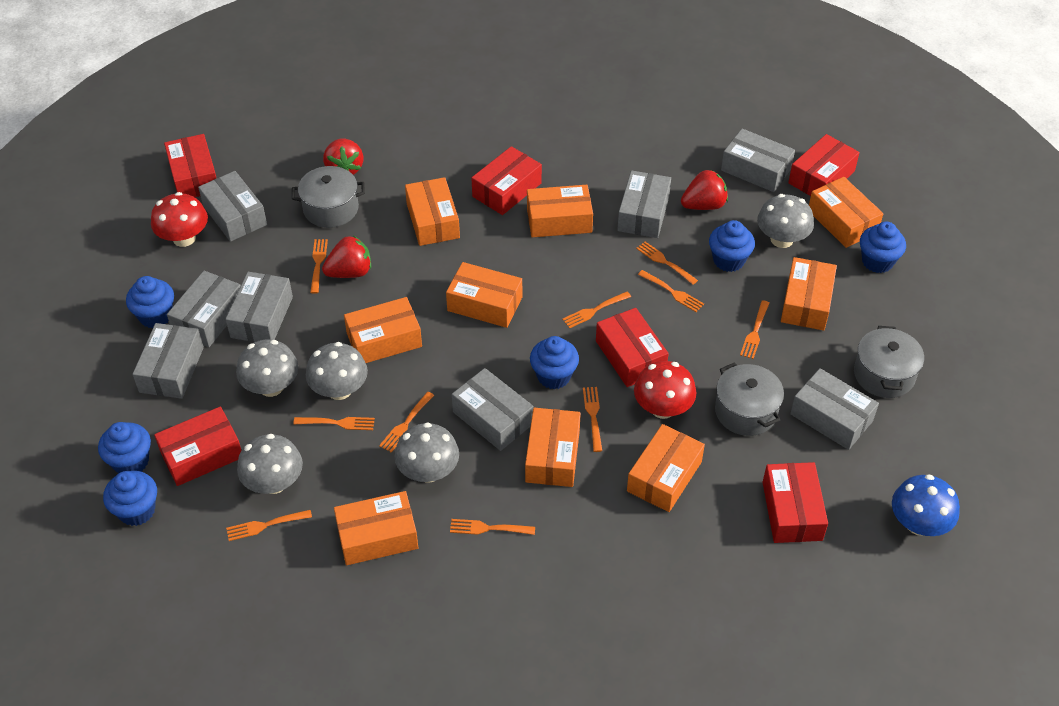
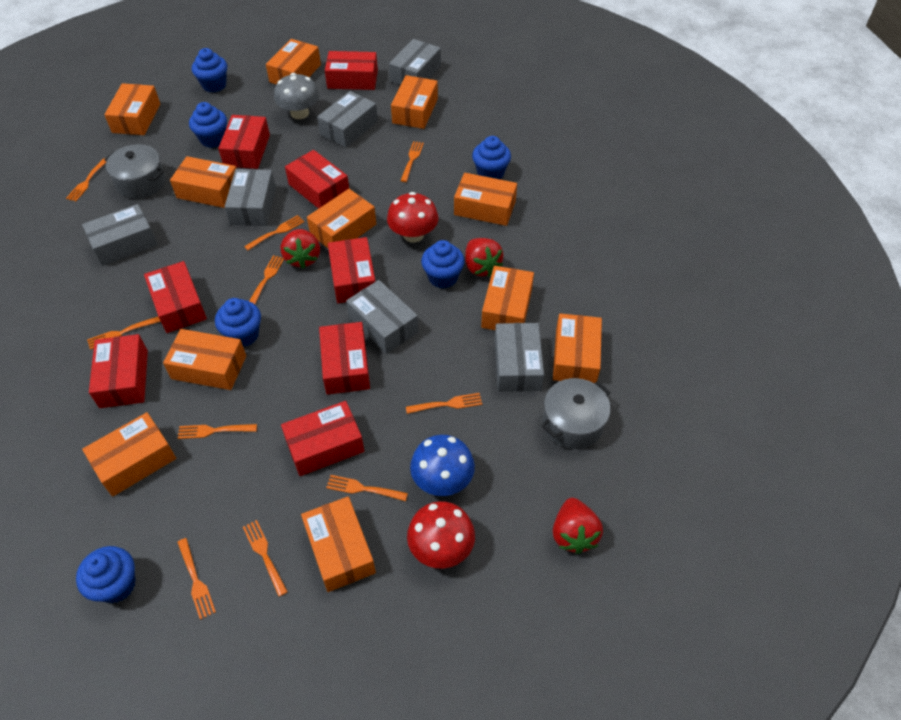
grey box: 8 -> 6
grey mushroom: 5 -> 1
grey pot: 3 -> 2
orange box: 9 -> 11
red box: 6 -> 8

